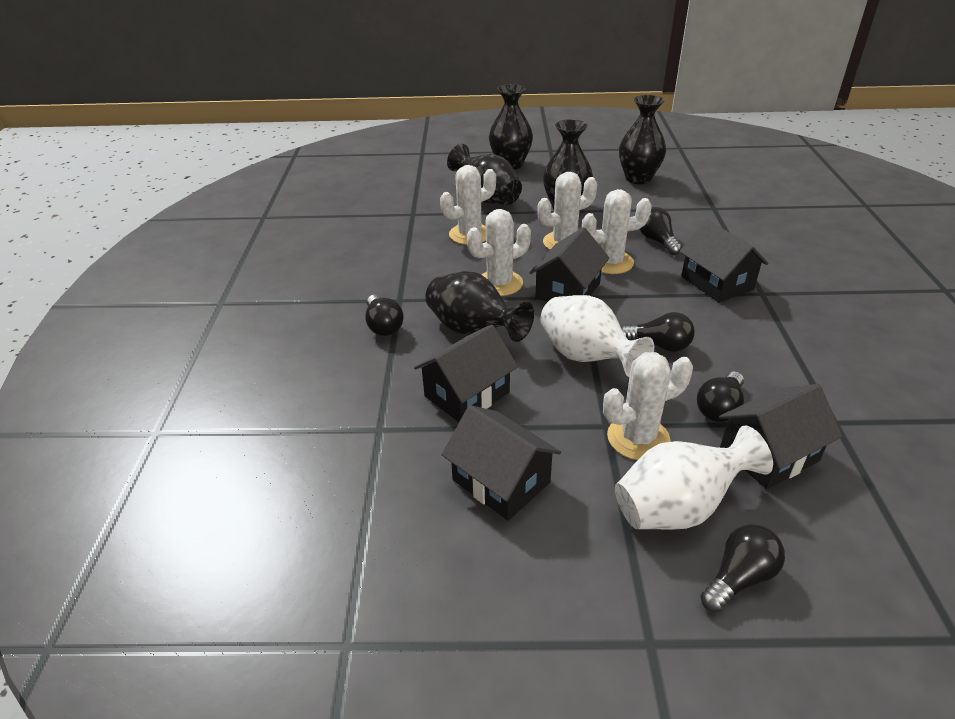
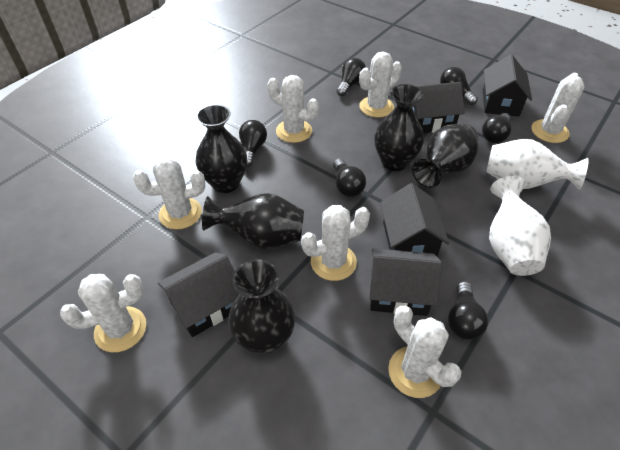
black light bulb: 5 -> 6
white cactus: 5 -> 7

